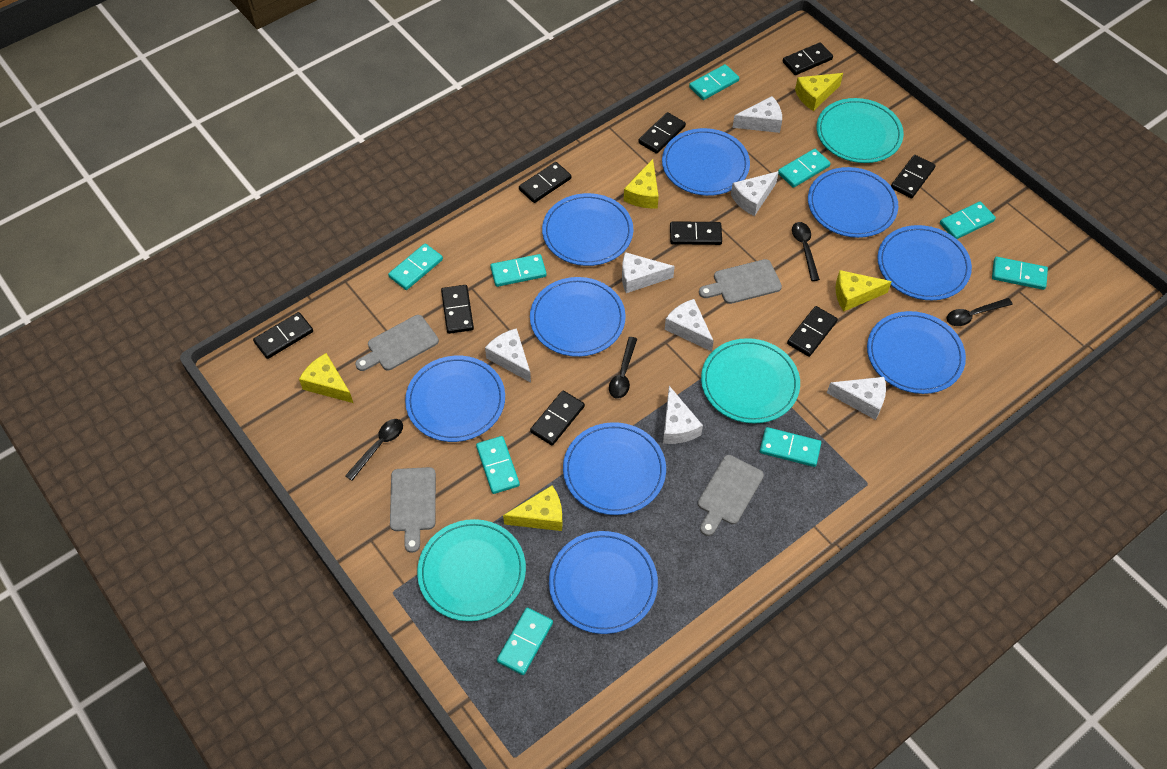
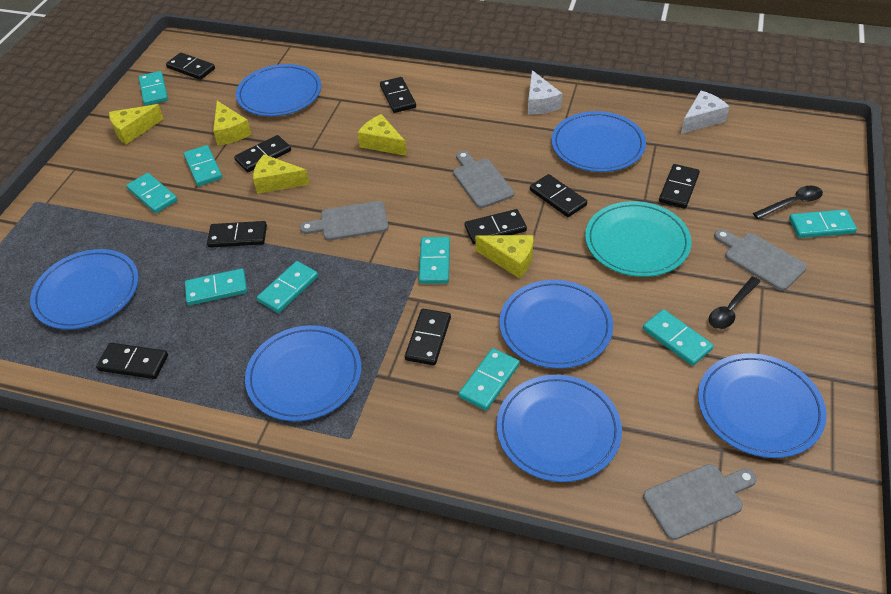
black spoon: 4 -> 2
blue plate: 9 -> 7
turquoise plate: 3 -> 1
white cheese: 7 -> 2

